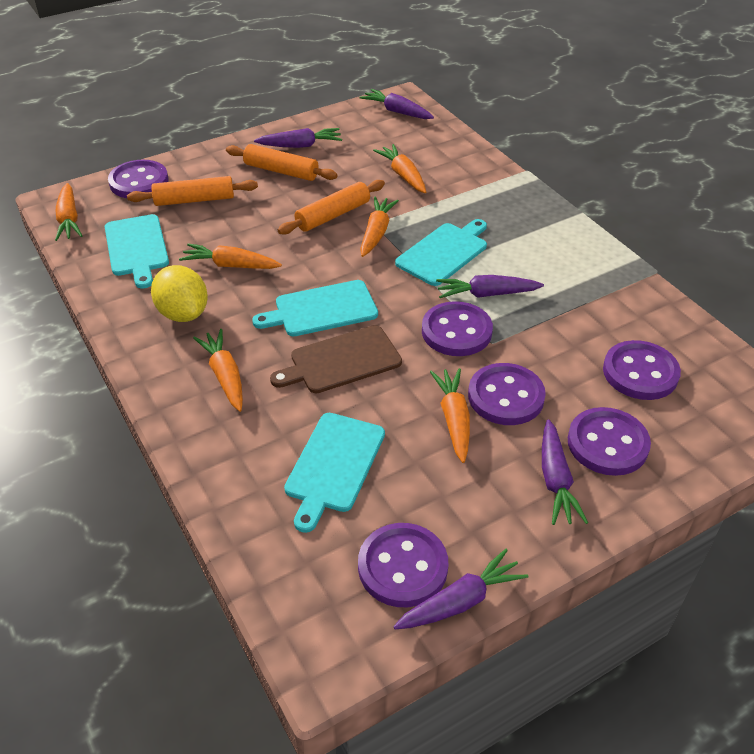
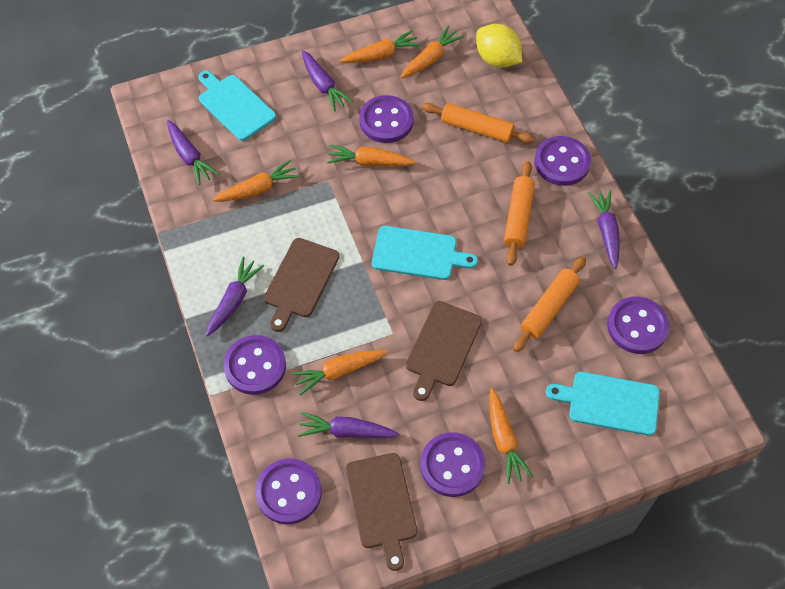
brown cutting board: 1 -> 3
turquoise cutting board: 4 -> 3

